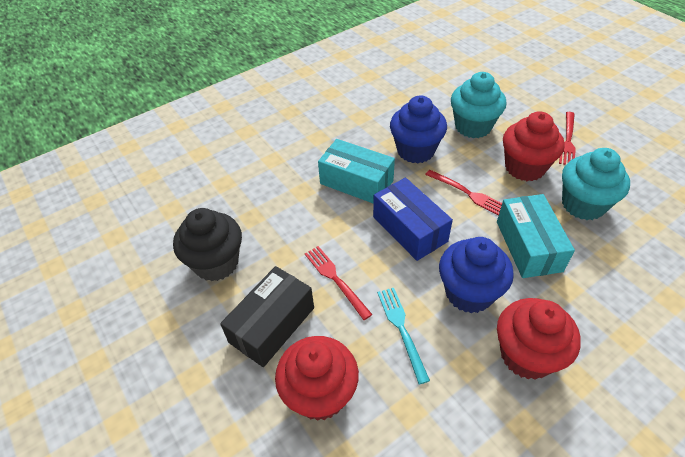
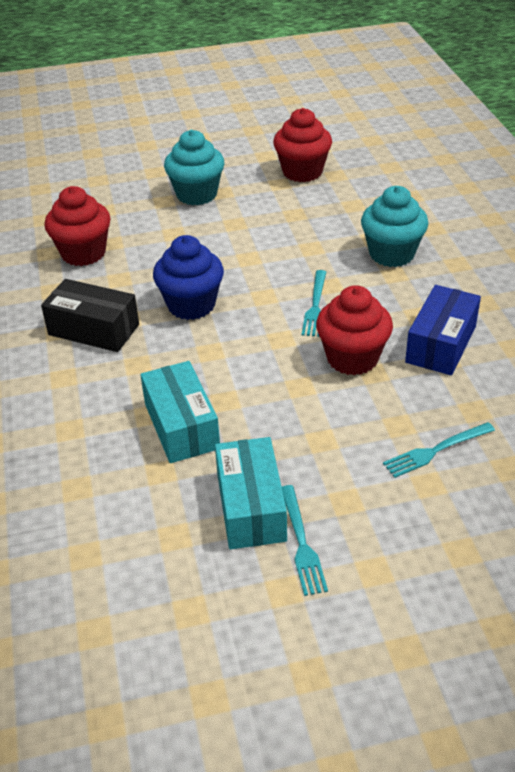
black cupcake: 1 -> 0
blue cupcake: 2 -> 1
red fork: 3 -> 0
turquoise fork: 1 -> 3

